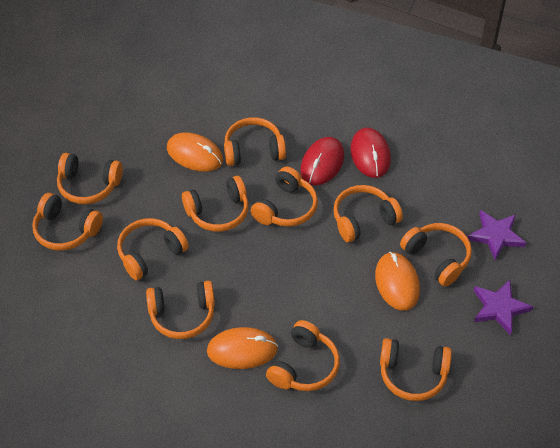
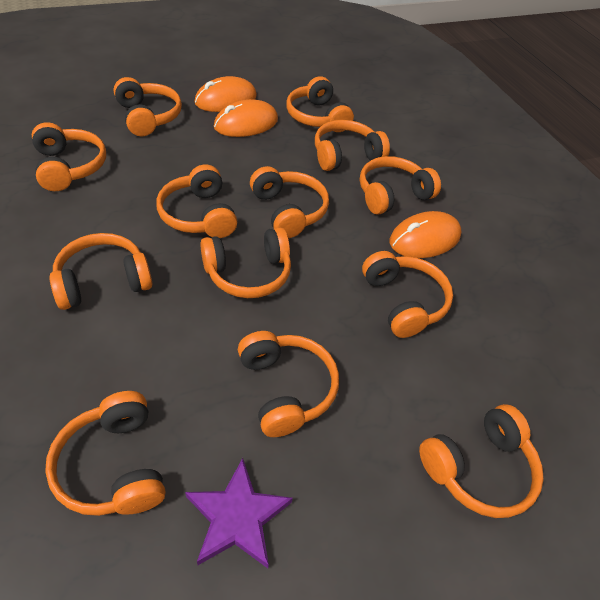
orange headphones: 11 -> 13
purple star: 2 -> 1
red mouse: 2 -> 0

